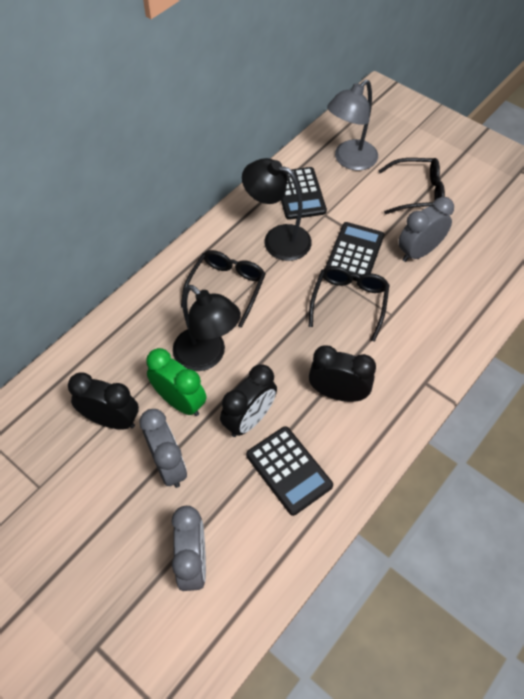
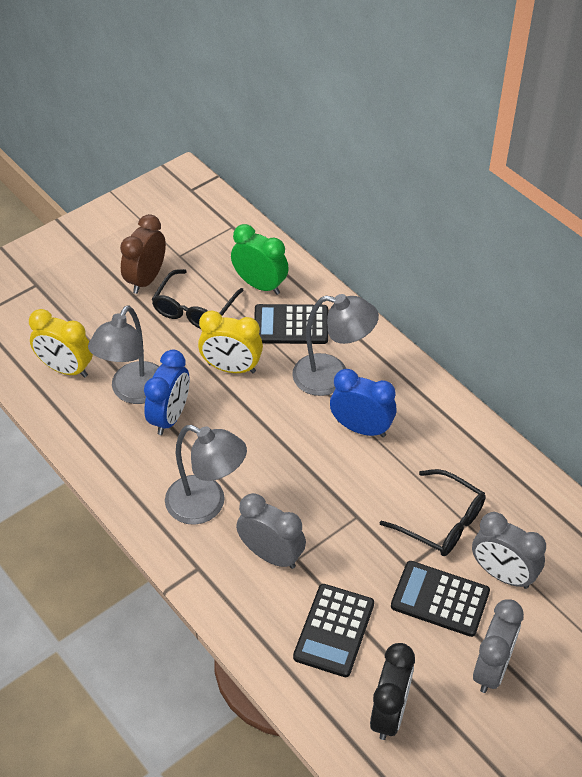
black clock: 3 -> 1
black glasses: 3 -> 2
black lamp: 2 -> 0
blue clock: 0 -> 2
brown clock: 0 -> 1
grey lamp: 1 -> 3
yellow clock: 0 -> 2

